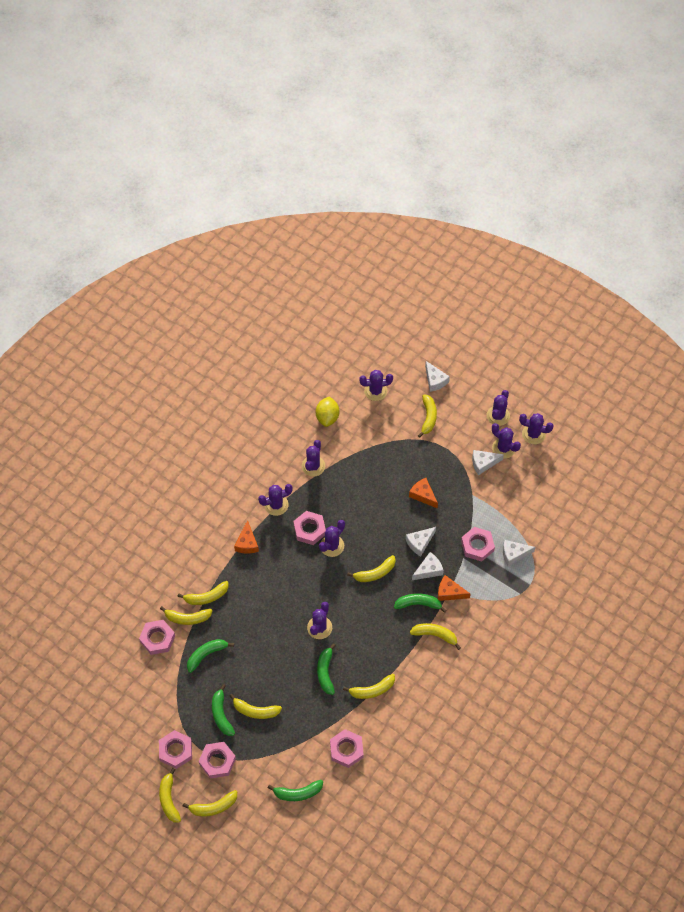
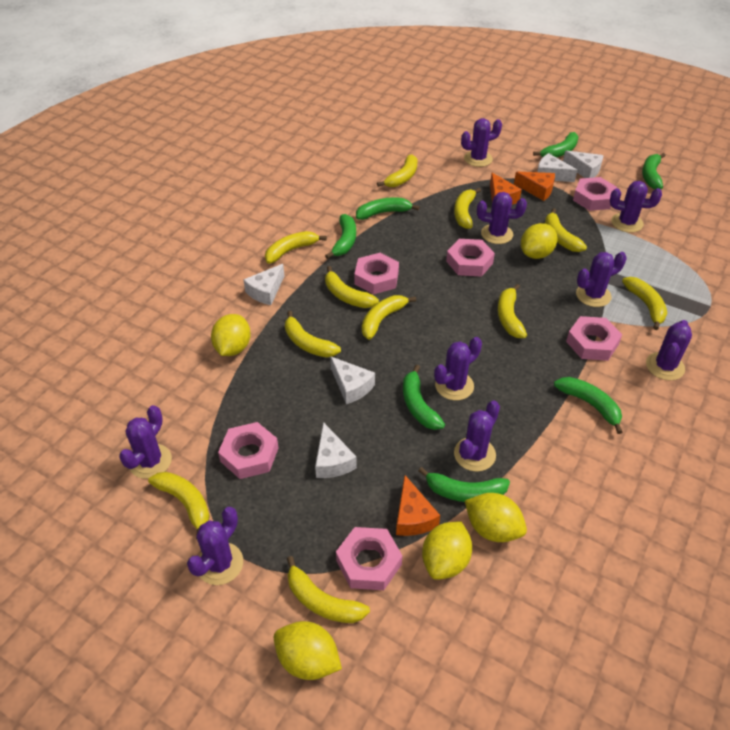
green banana: 5 -> 7
purple cactus: 8 -> 9
yellow banana: 9 -> 11
yellow lemon: 1 -> 5

